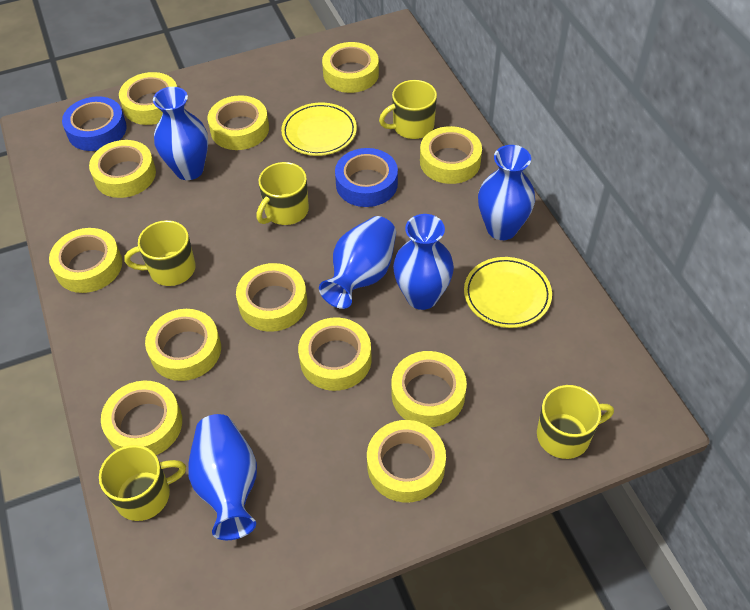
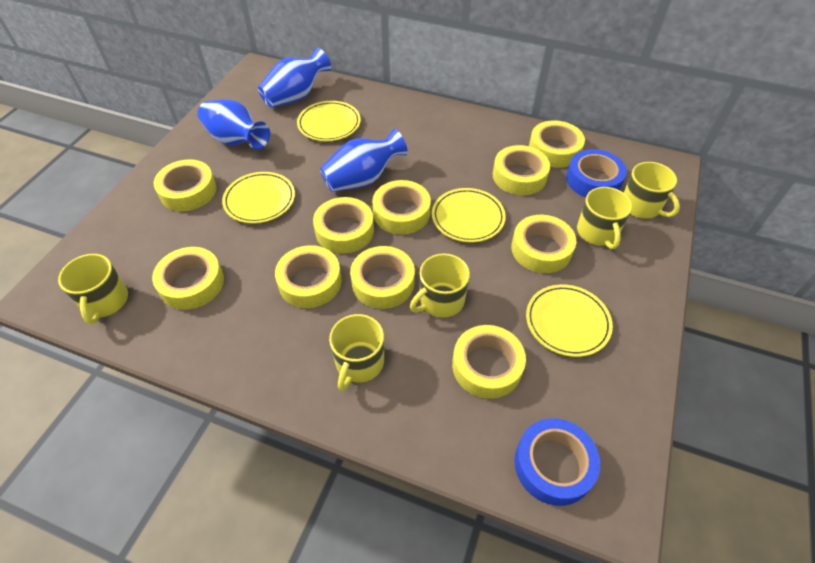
blue vase: 5 -> 3
yellow plate: 2 -> 4
yellow tape: 12 -> 10

